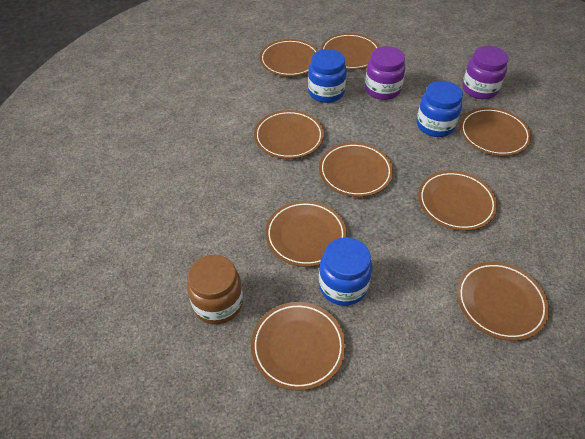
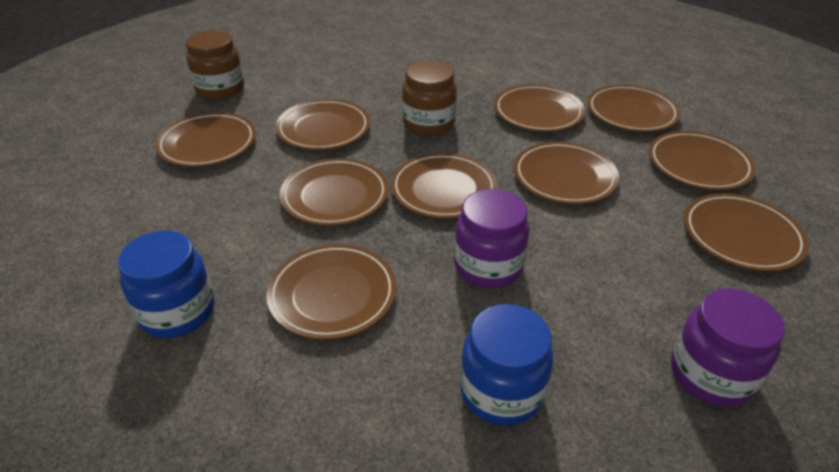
blue jar: 3 -> 2
brown jar: 1 -> 2
brown plate: 9 -> 10

